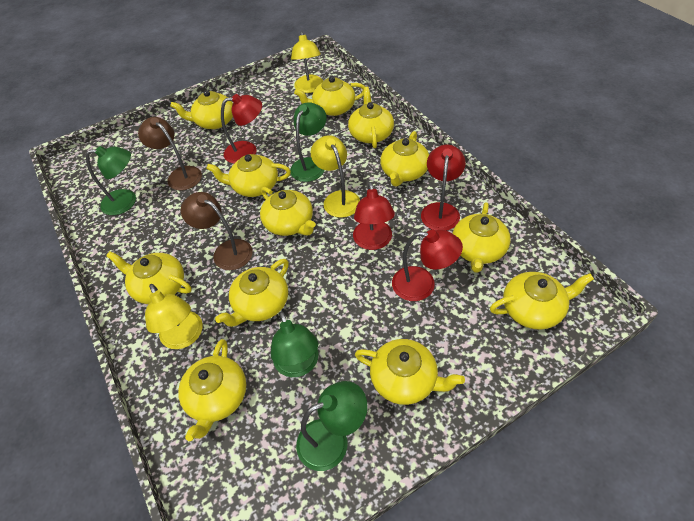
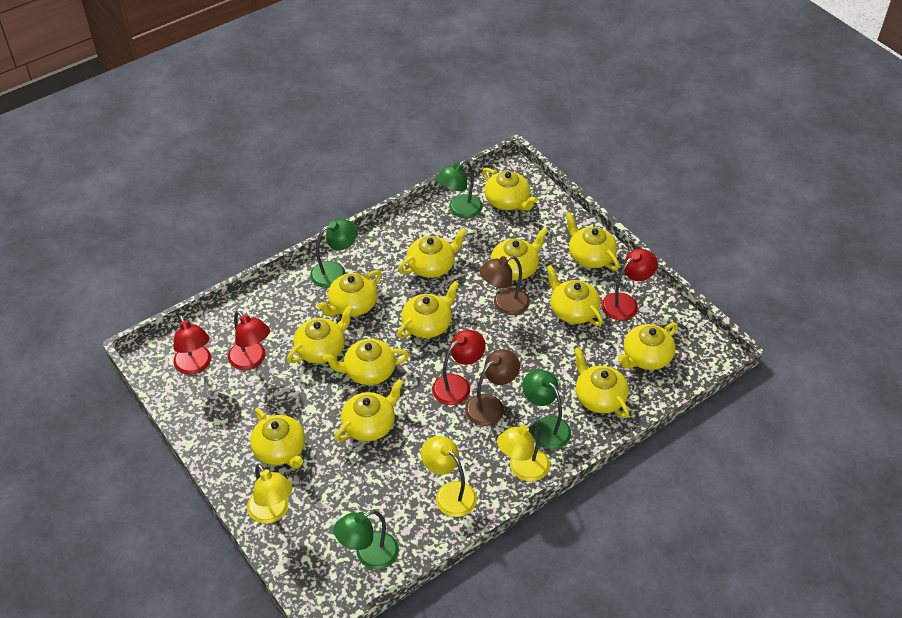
yellow teapot: 12 -> 13

